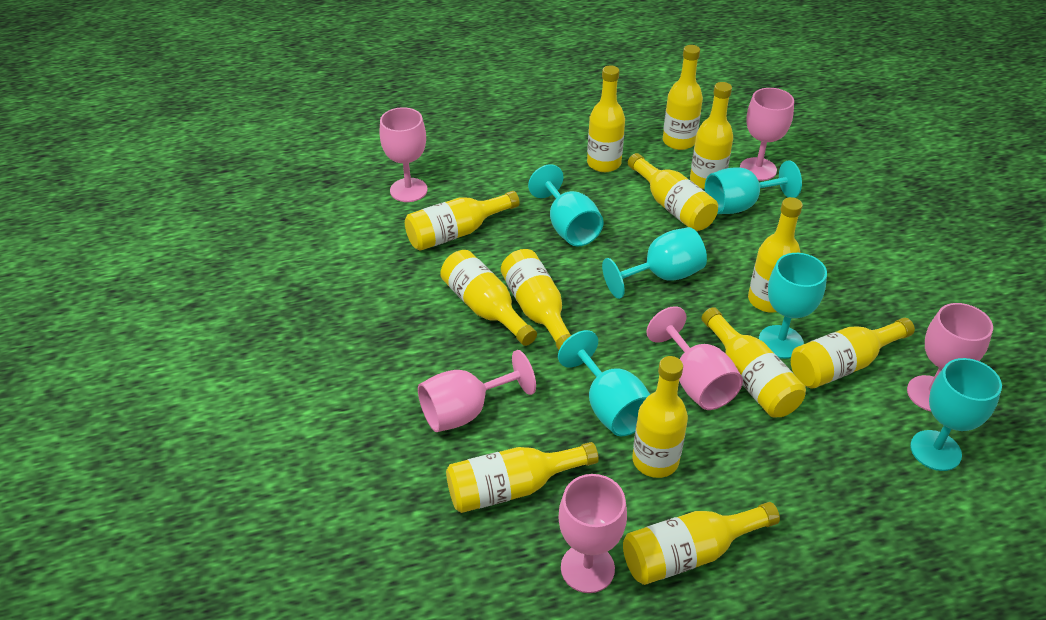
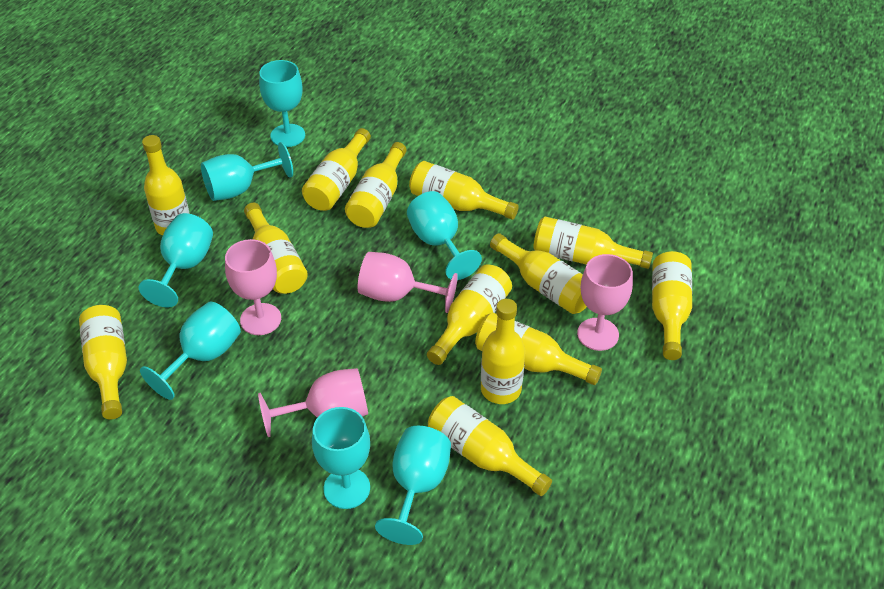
pink goblet: 6 -> 4
turquoise goblet: 6 -> 7

